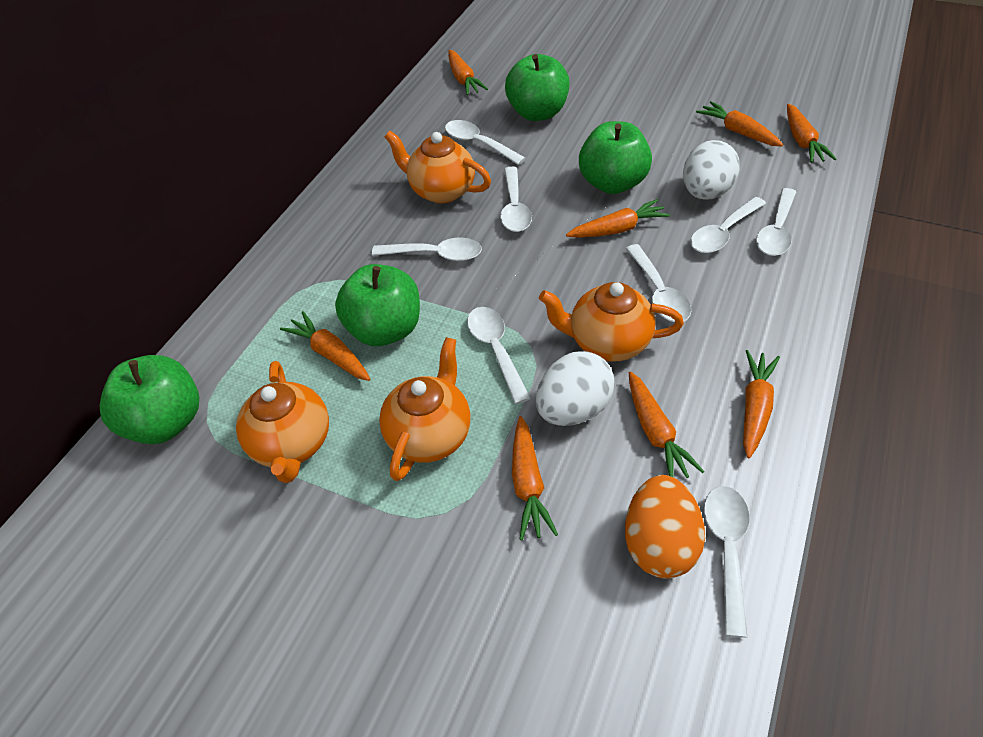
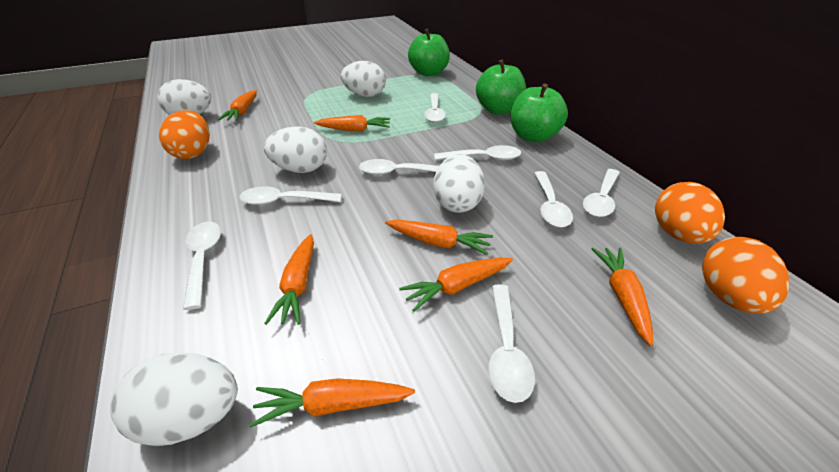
green apple: 4 -> 3
orange carrot: 8 -> 7
orange egg: 1 -> 3
orange teapot: 4 -> 0
white egg: 2 -> 5

